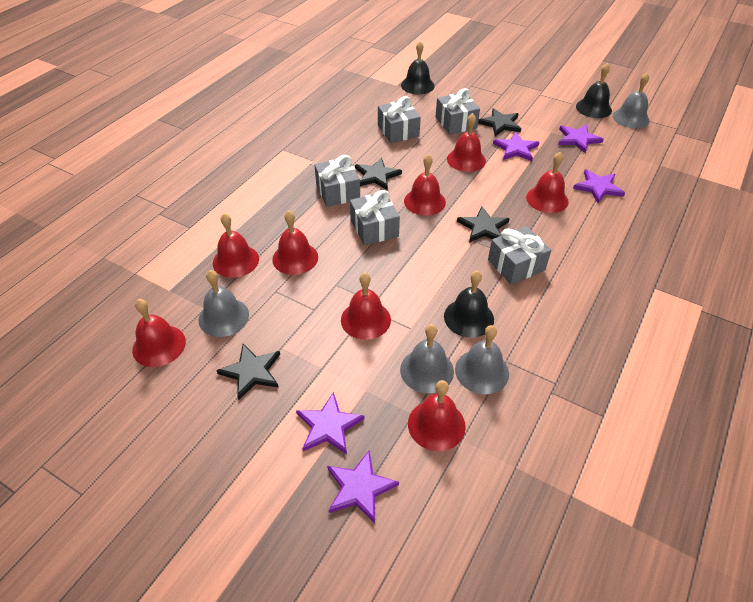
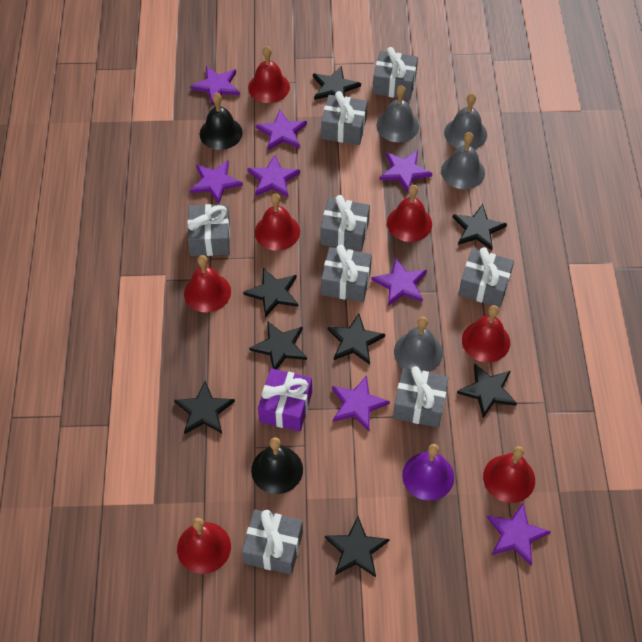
black bell: 3 -> 2
black star: 4 -> 8
grey gift: 5 -> 8
purple bell: 0 -> 1
purple gift: 0 -> 1
purple star: 5 -> 8
red bell: 8 -> 7

